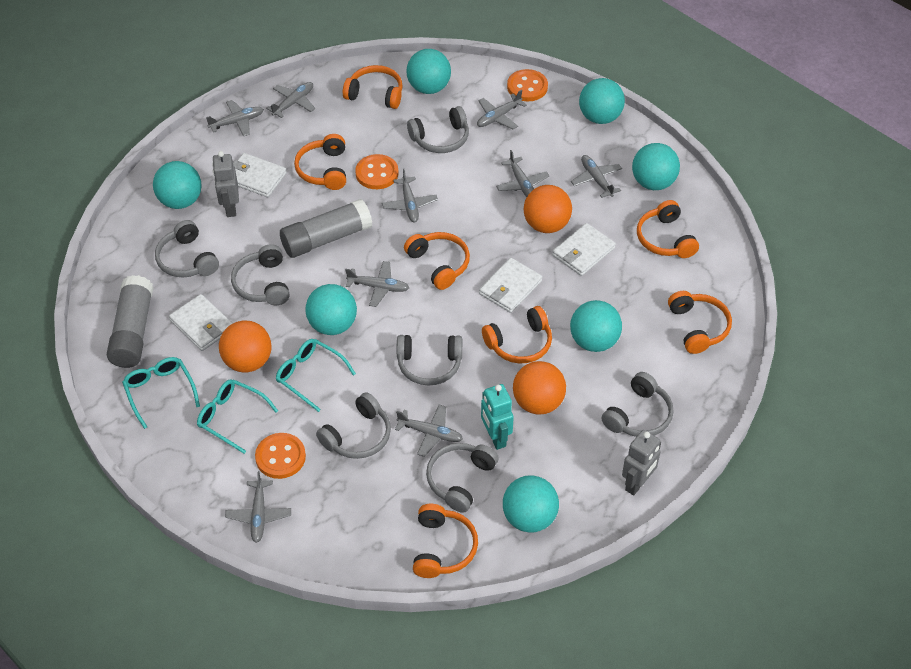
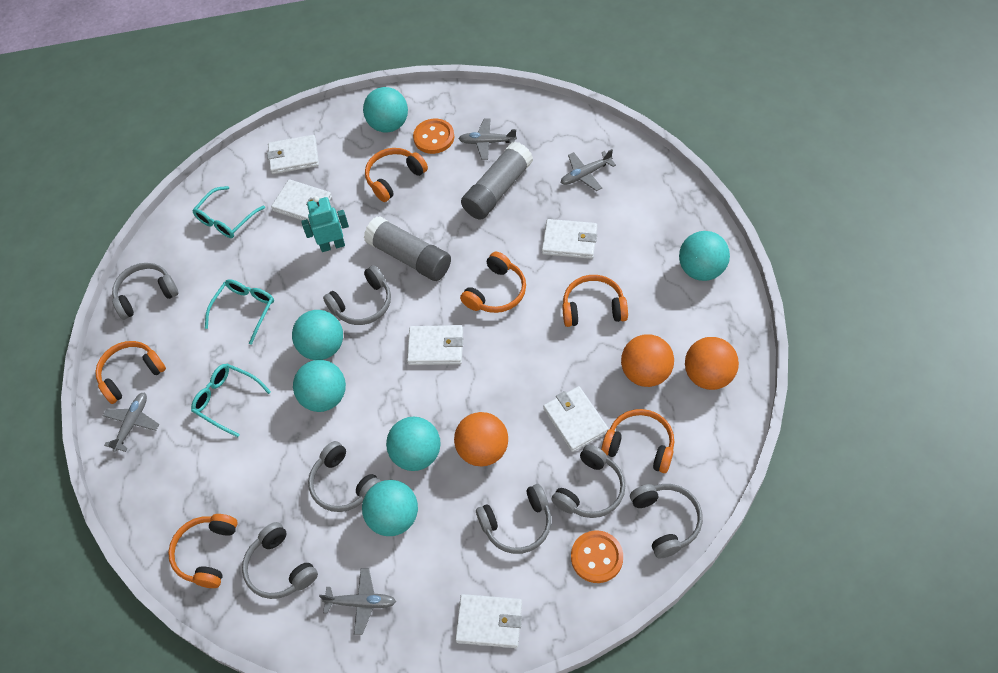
grey plane: 9 -> 4
grey robot: 2 -> 0
orange button: 3 -> 2
orange headphones: 7 -> 6
turquoise ball: 7 -> 6
white wallet: 4 -> 6

